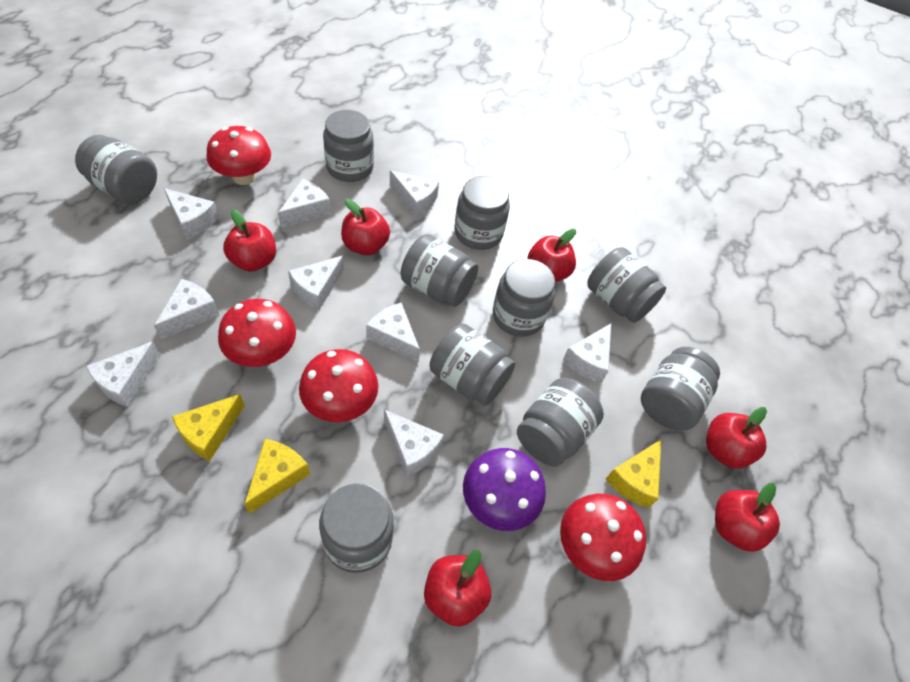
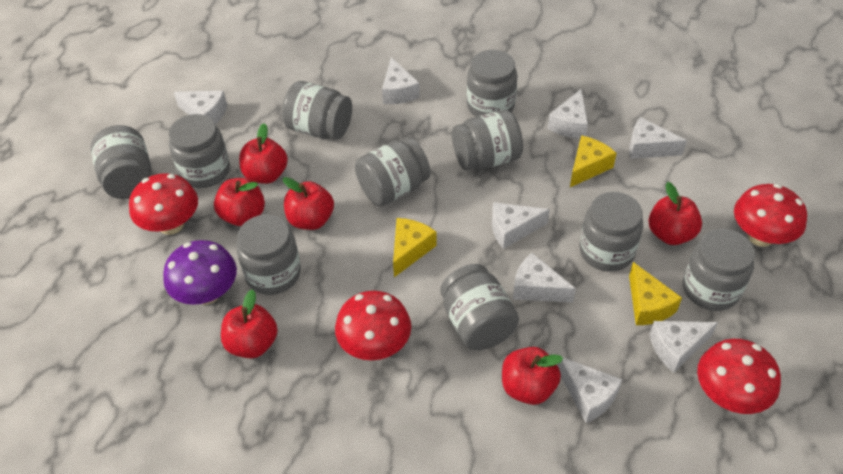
white cheese: 9 -> 8

